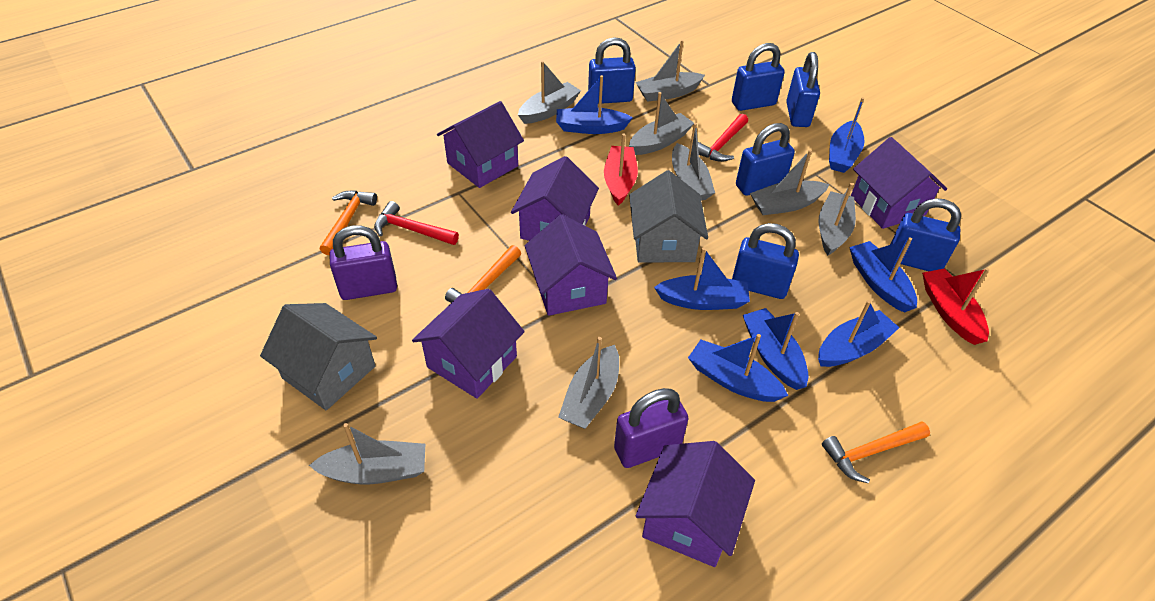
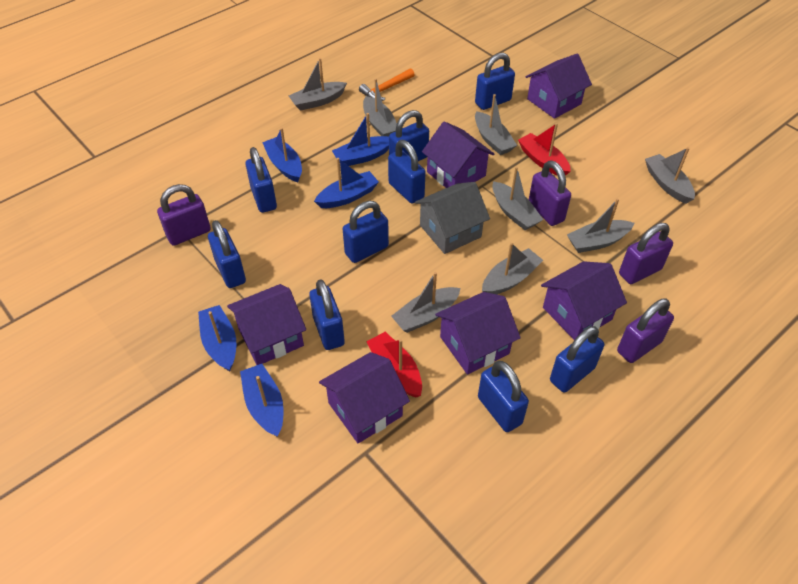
blue boat: 7 -> 5
blue padlock: 6 -> 9
grey house: 2 -> 1
orange hammer: 3 -> 1
purple padlock: 2 -> 4
red hammer: 2 -> 0

